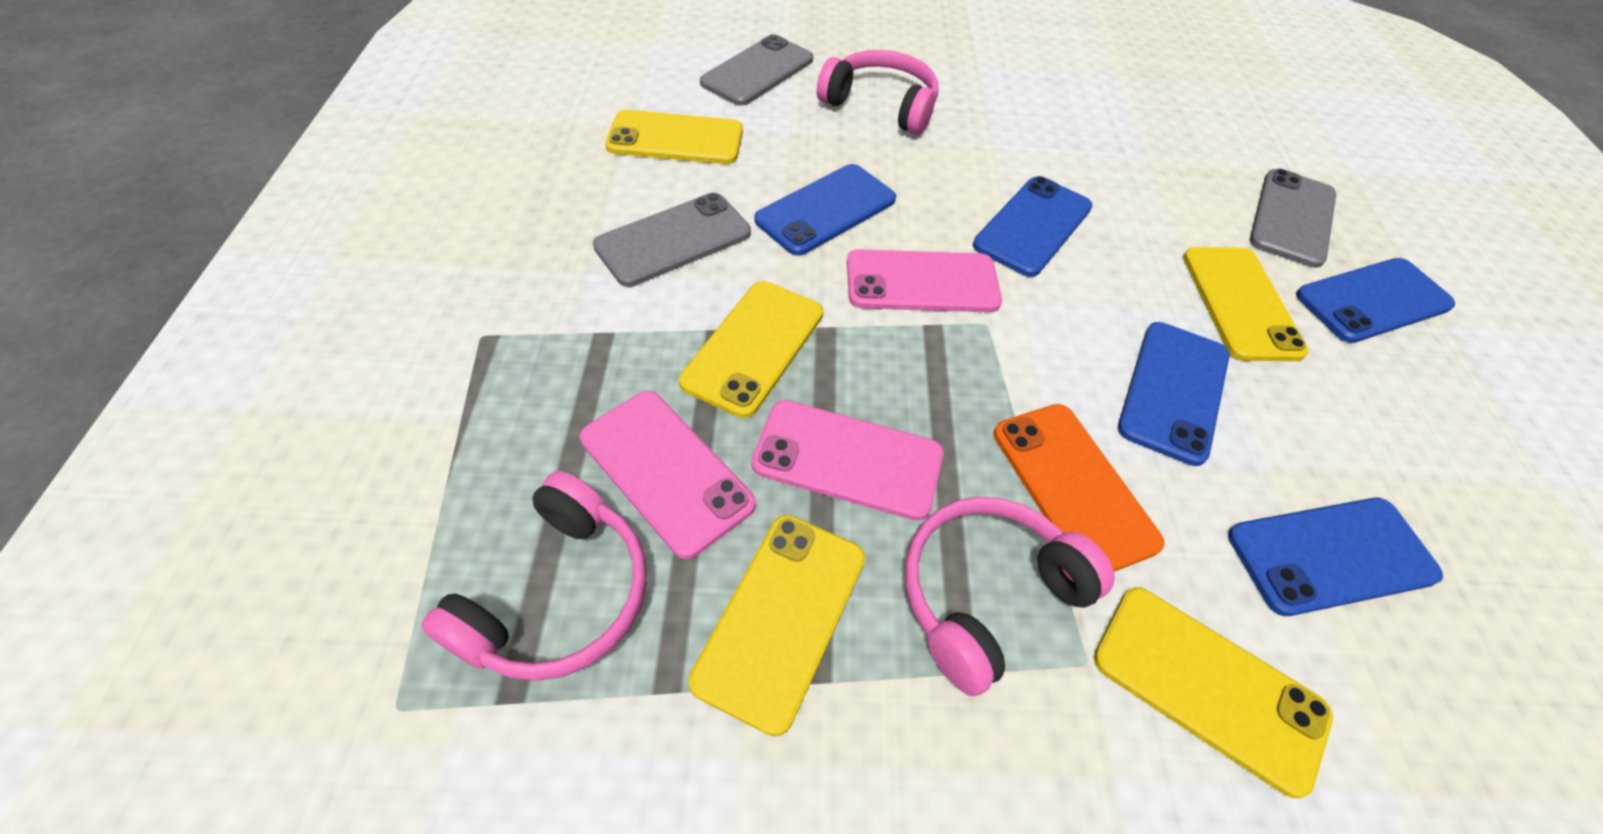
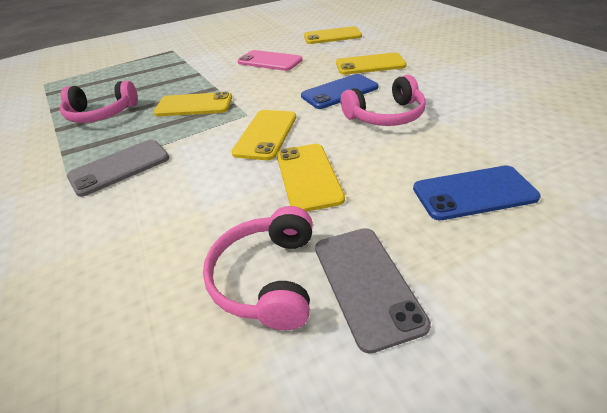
blue phone: 5 -> 2
grey phone: 3 -> 2
orange phone: 1 -> 0
pink phone: 3 -> 1

